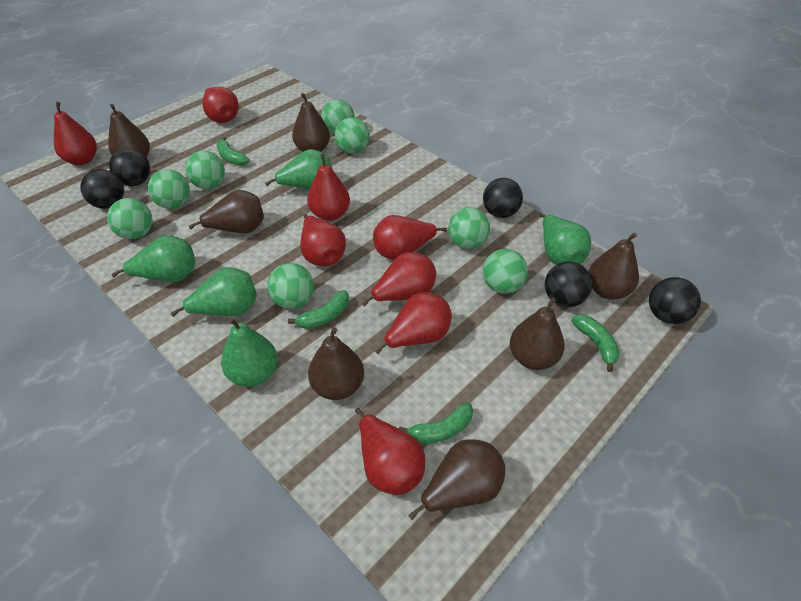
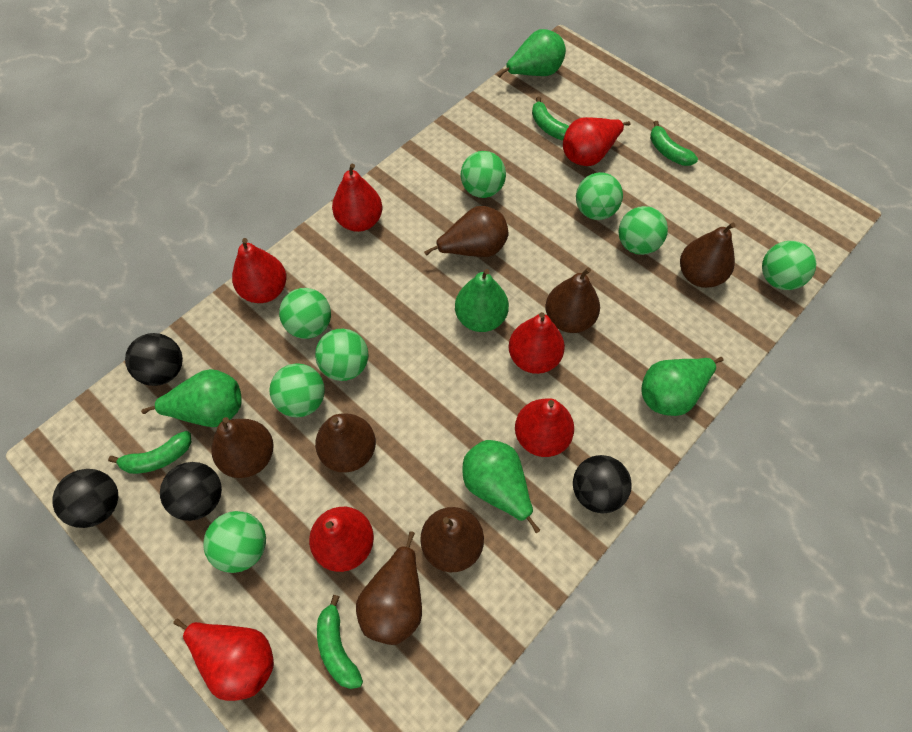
black ball: 5 -> 4
red pear: 8 -> 7

